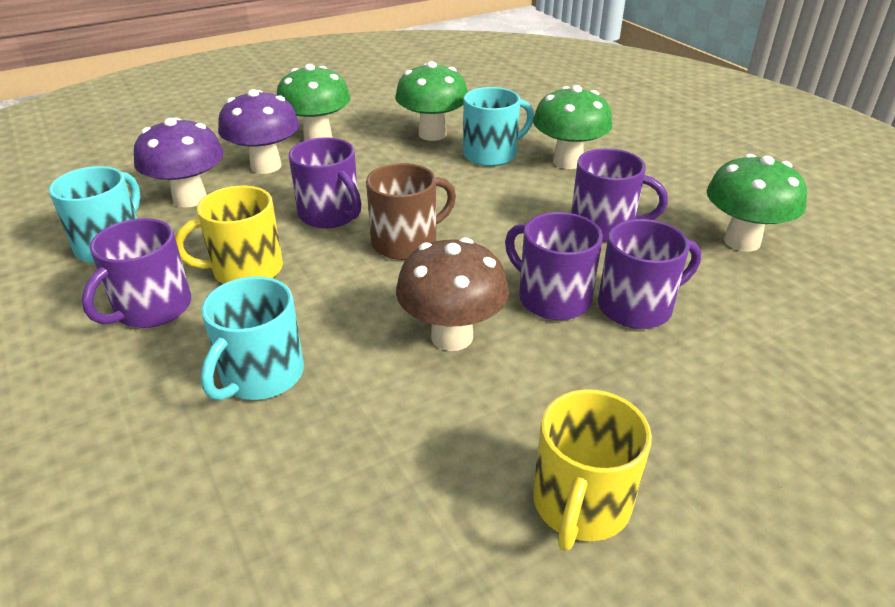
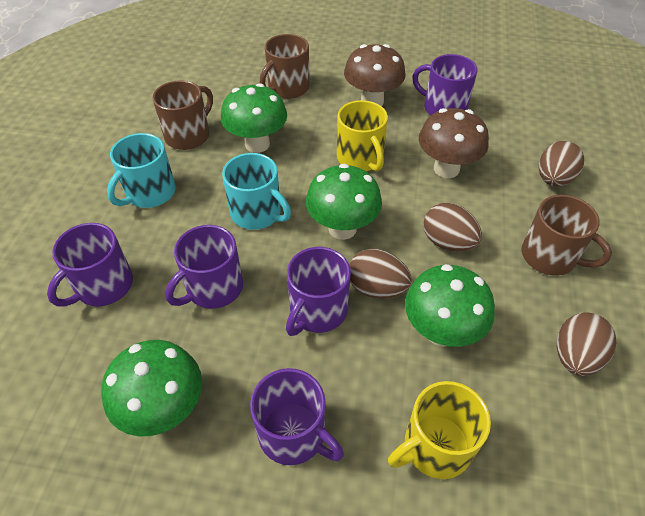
brown egg: 0 -> 4
brown mug: 1 -> 3
brown mushroom: 1 -> 2
purple mushroom: 2 -> 0
turquoise mug: 3 -> 2

